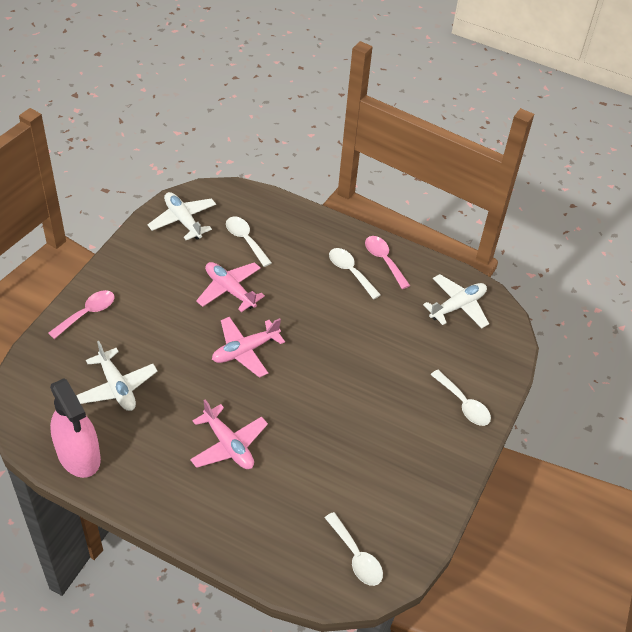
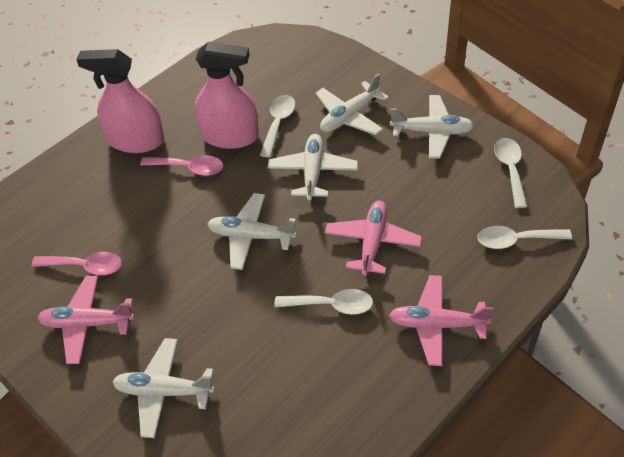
pink spray bottle: 1 -> 2
white plane: 3 -> 5

